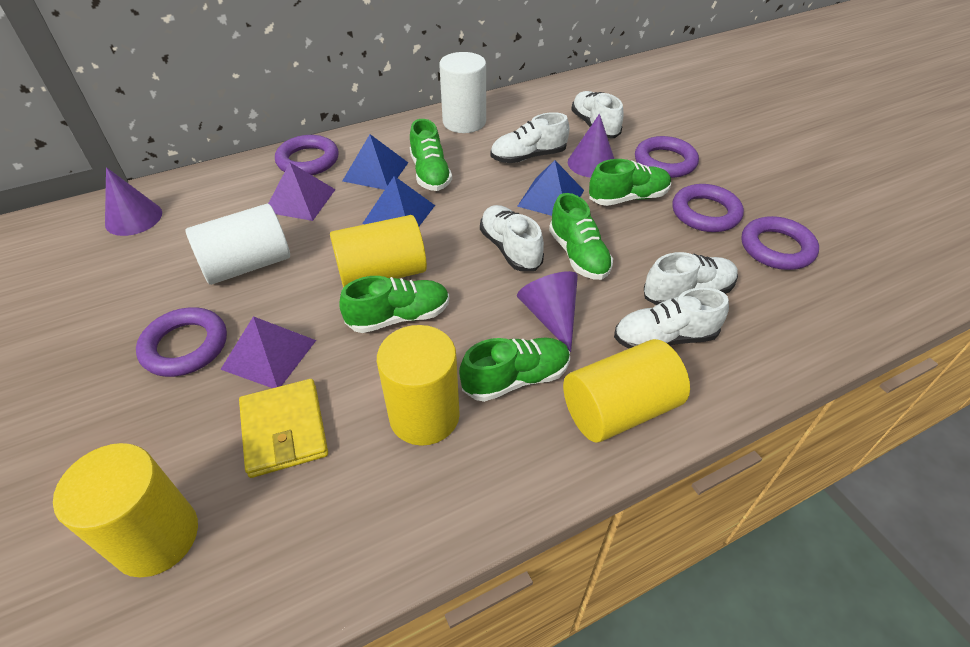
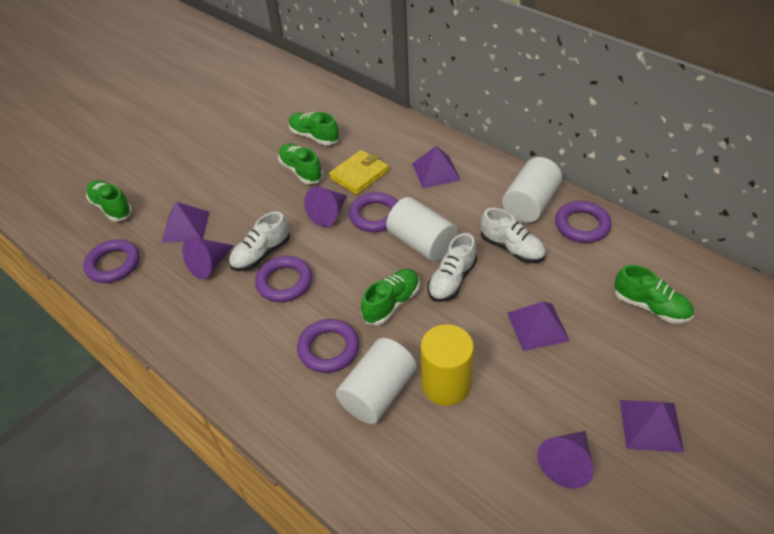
blue pyramid: 3 -> 0
purple pyramid: 2 -> 4
white cylinder: 2 -> 3
white shoe: 5 -> 3
yellow cylinder: 4 -> 1

